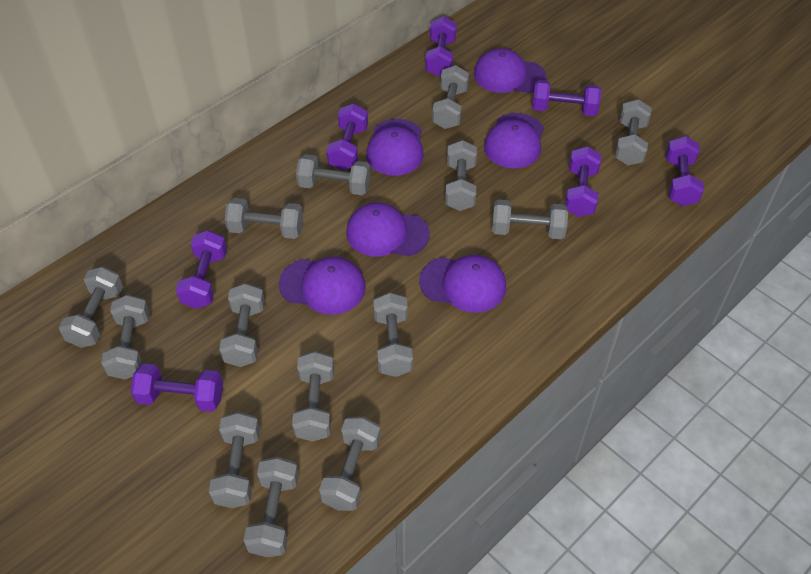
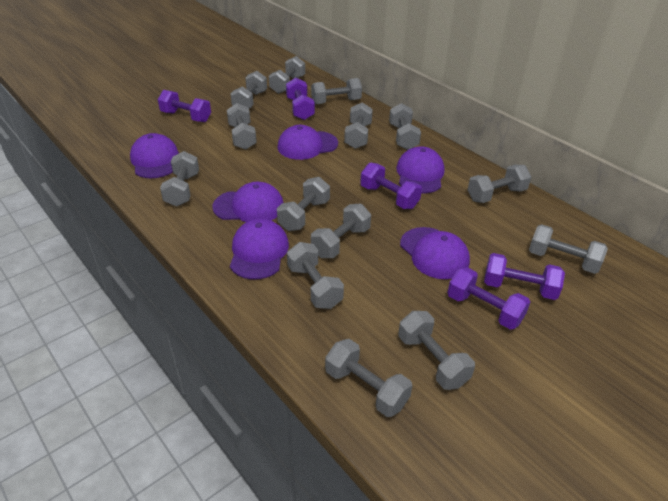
purple dumbbell: 7 -> 5

